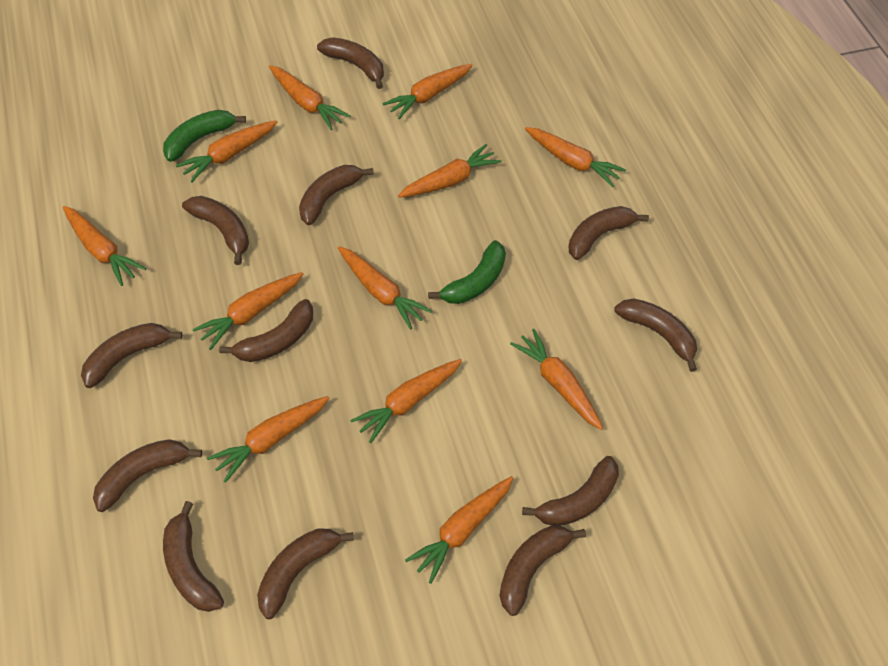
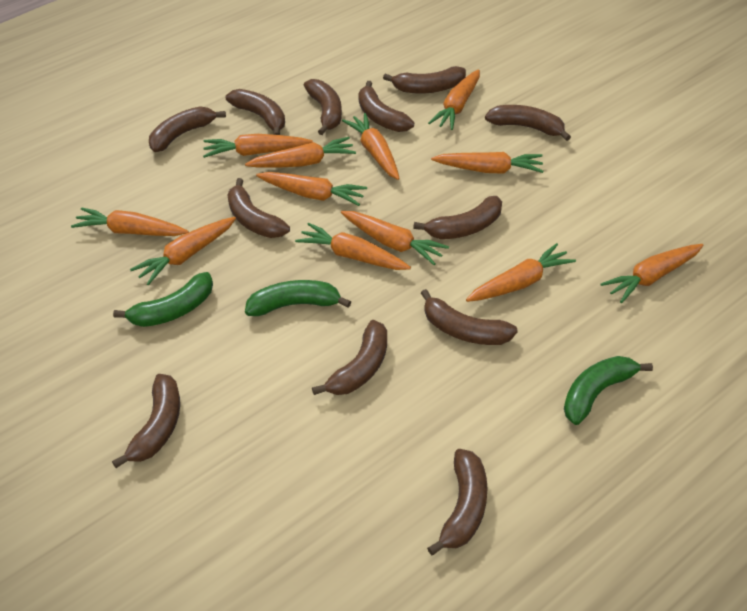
green banana: 2 -> 3

